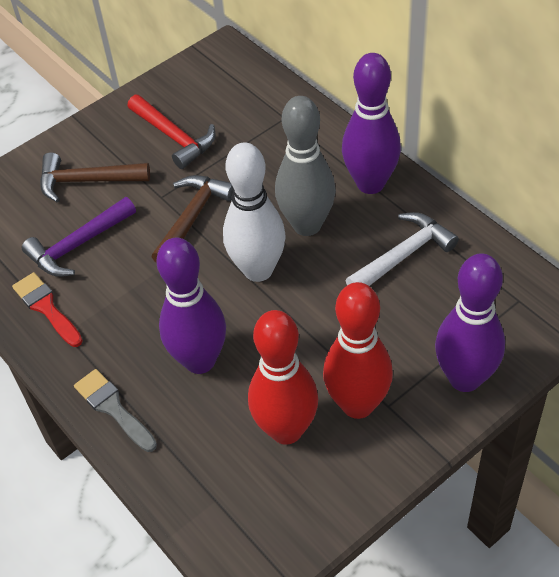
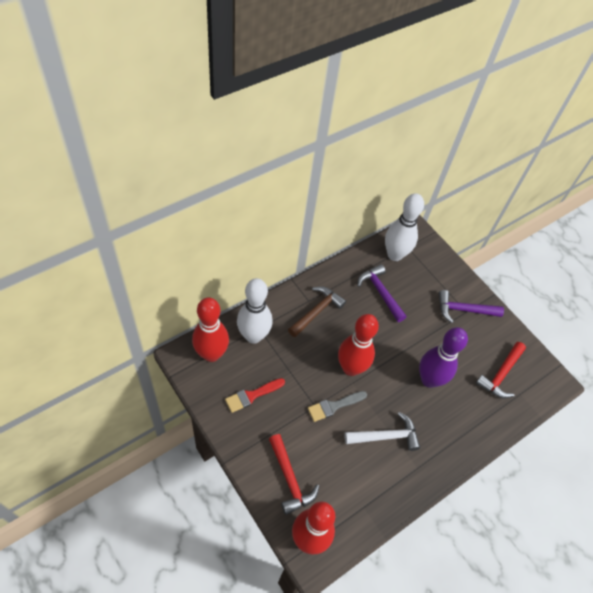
brown hammer: 2 -> 1
grey bowling pin: 1 -> 0
purple bowling pin: 3 -> 1
purple hammer: 1 -> 2
red bowling pin: 2 -> 3
red hammer: 1 -> 2
white bowling pin: 1 -> 2

